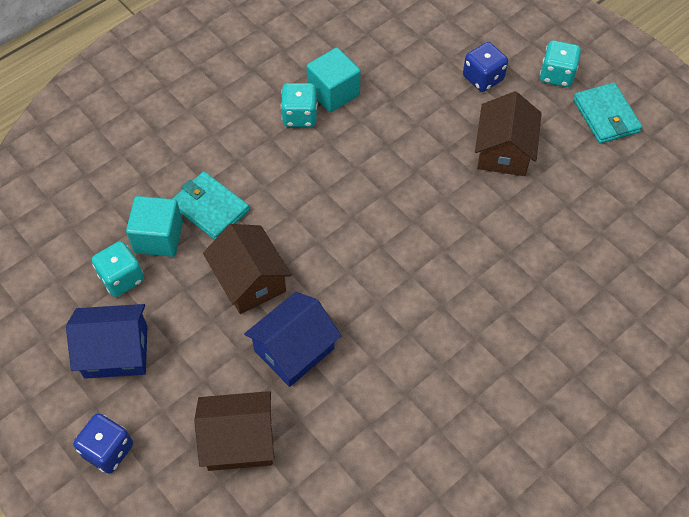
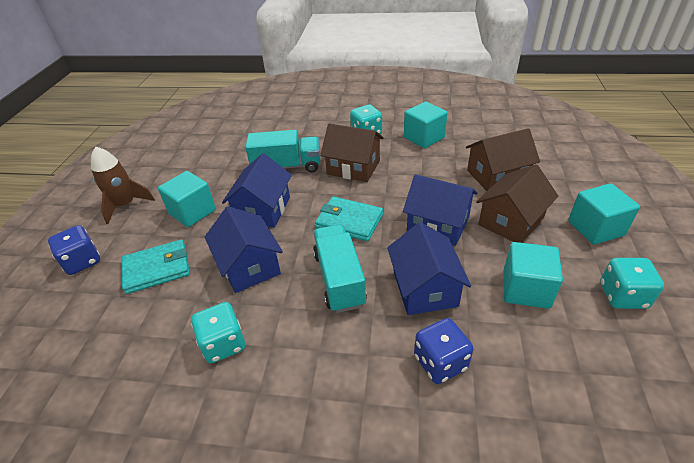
blue house: 2 -> 4
brown rocket: 0 -> 1
turquoise cube: 2 -> 4
turquoise truck: 0 -> 2

